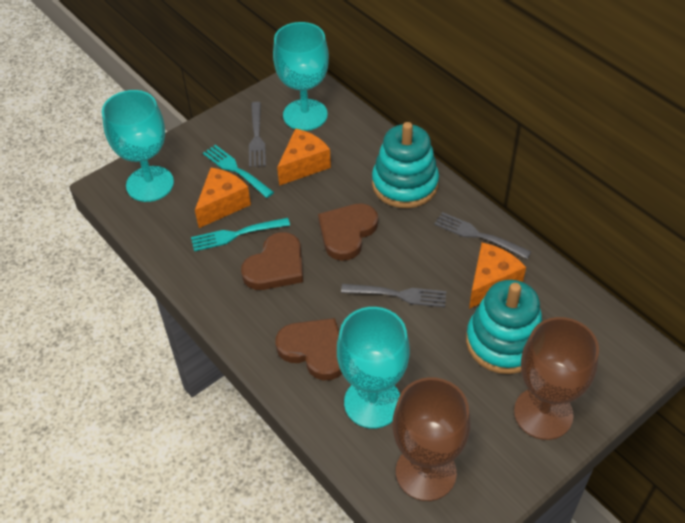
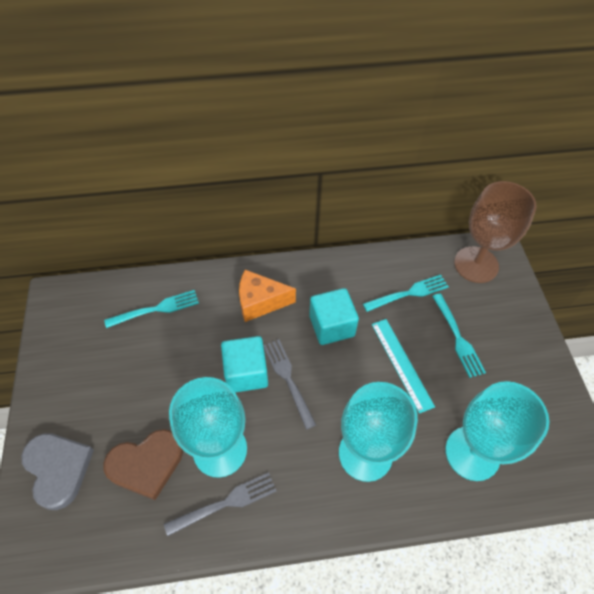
brown goblet: 2 -> 1
brown heart: 3 -> 1
grey fork: 3 -> 2
grey heart: 0 -> 1
orange cheese: 3 -> 1
turquoise cube: 0 -> 2
turquoise fork: 2 -> 3
turquoise ruler: 0 -> 1
turquoise stacking toy: 2 -> 0

